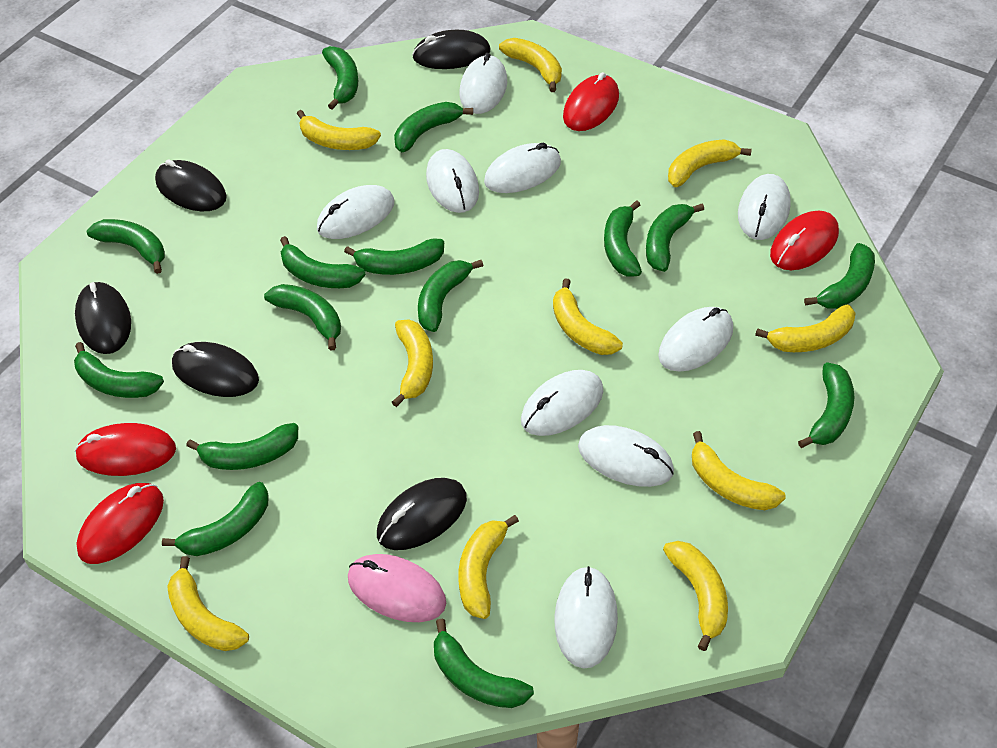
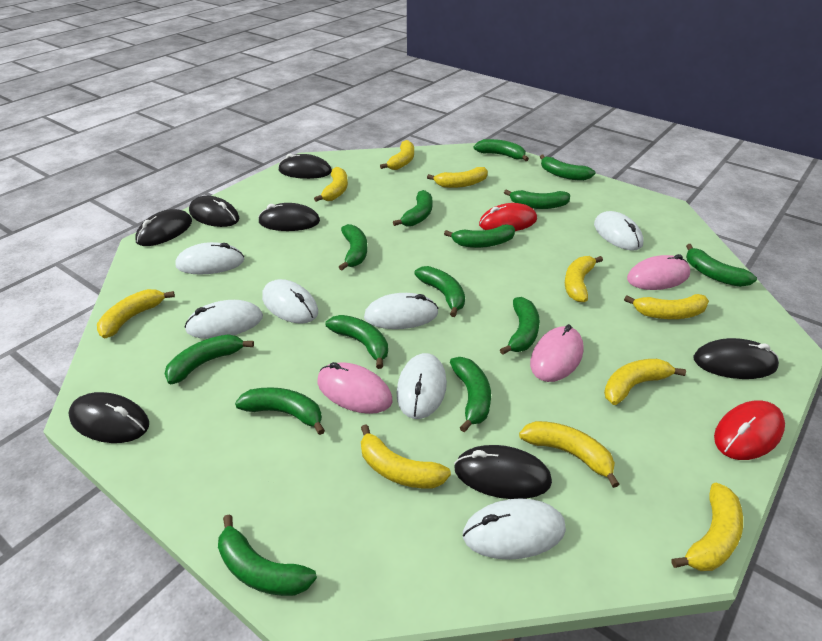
black mouse: 5 -> 7
green banana: 15 -> 14
pink mouse: 1 -> 3
red mouse: 4 -> 2
white mouse: 9 -> 7

